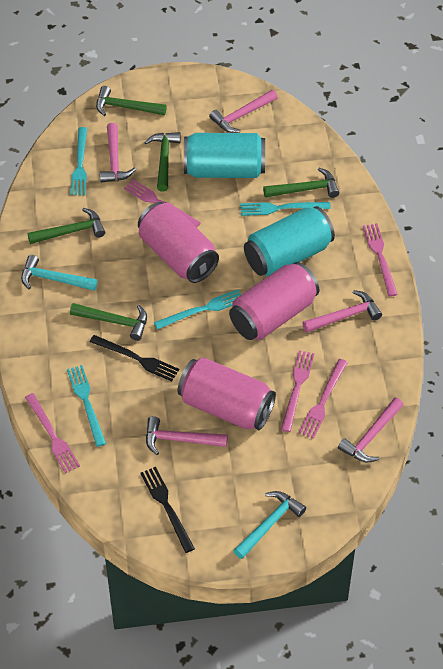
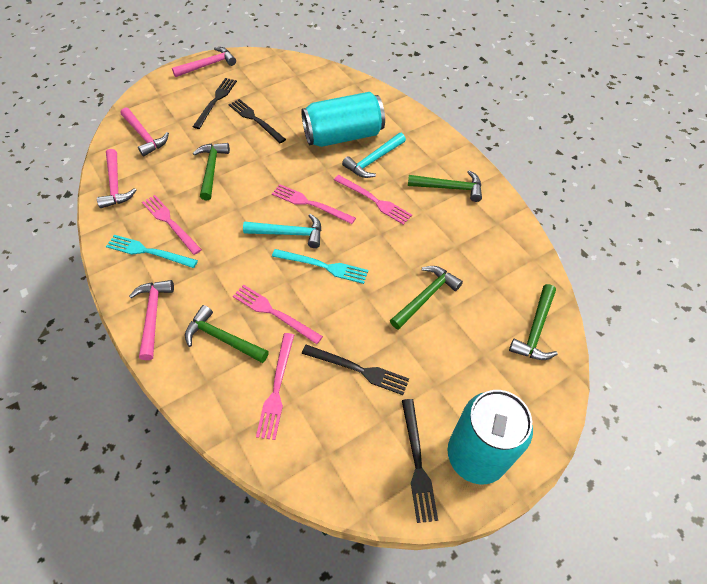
black fork: 2 -> 4
pink can: 3 -> 0
pink hammer: 5 -> 4
turquoise fork: 4 -> 2

